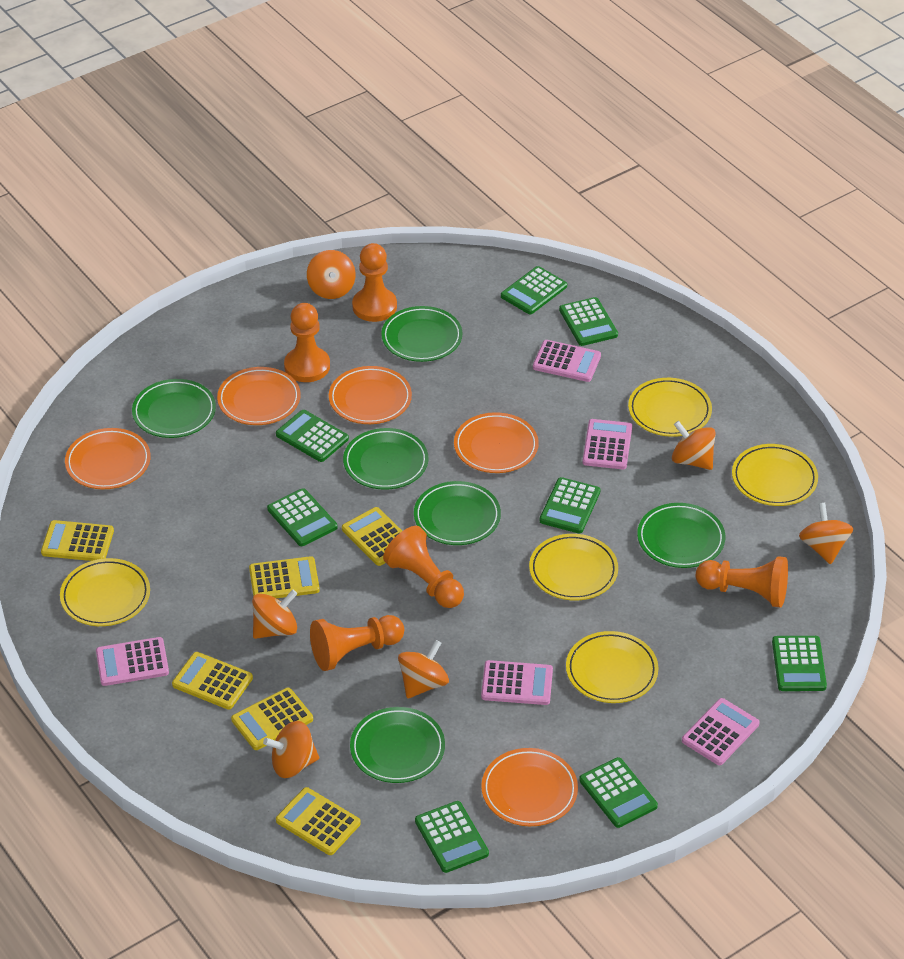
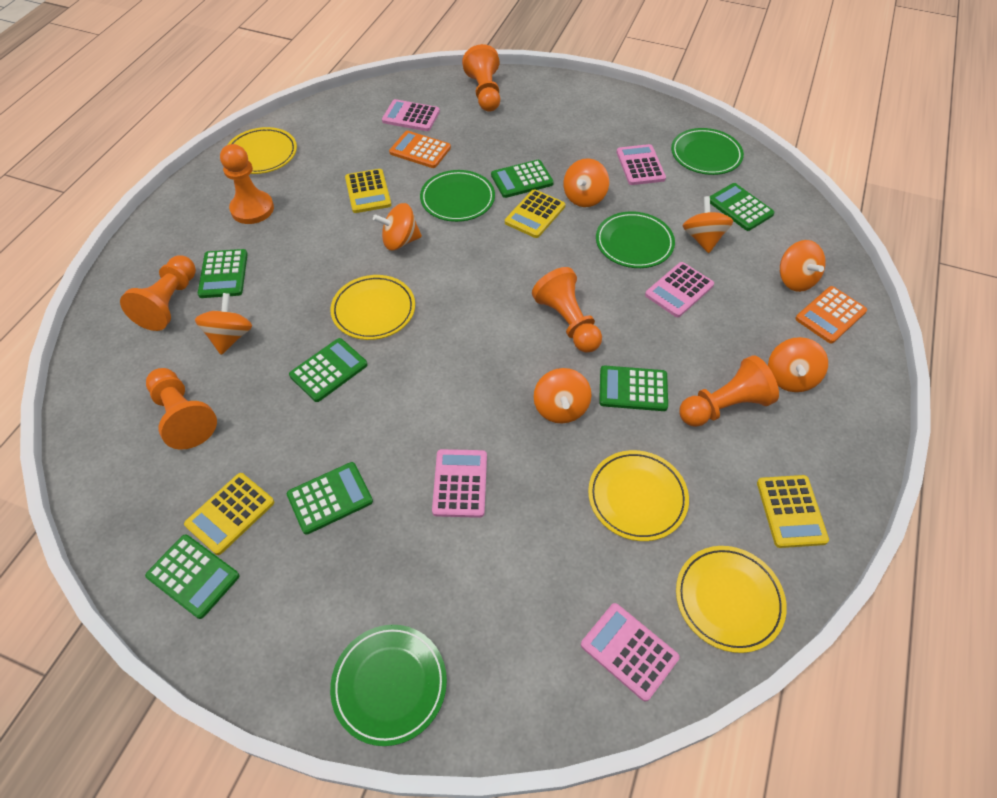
green calculator: 8 -> 7
green plate: 6 -> 4
orange calculator: 0 -> 2
orange pawn: 5 -> 6
orange plate: 5 -> 0
orange spinning top: 6 -> 7
yellow calculator: 6 -> 4
yellow plate: 5 -> 4

